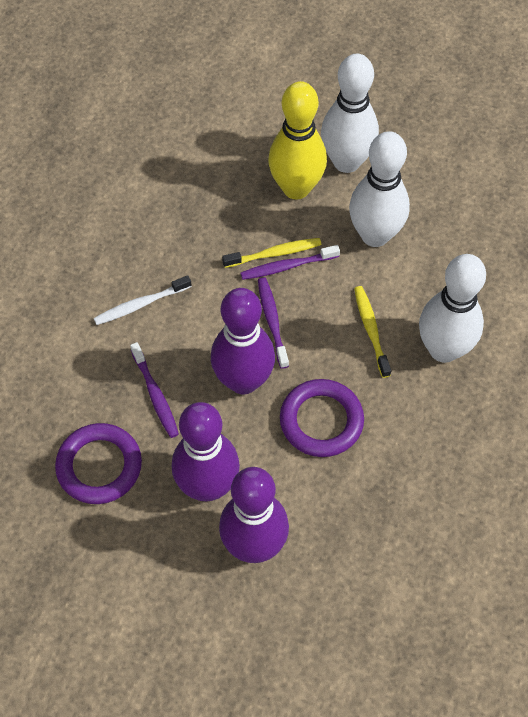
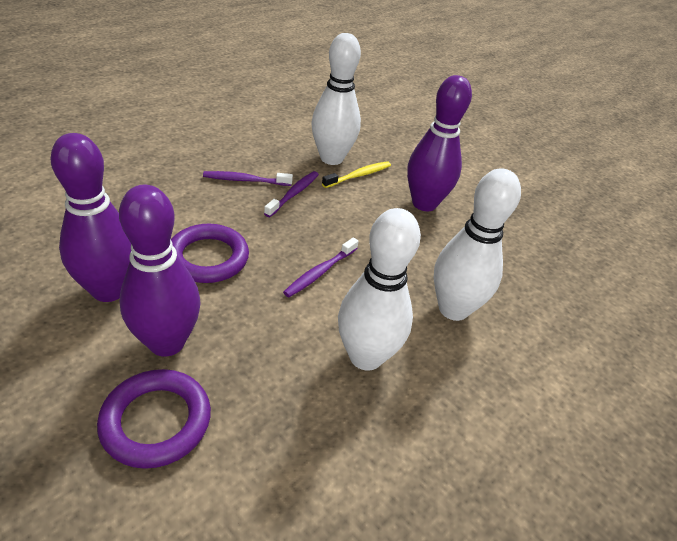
white toothbrush: 1 -> 0
yellow bowling pin: 1 -> 0
yellow toothbrush: 2 -> 1

